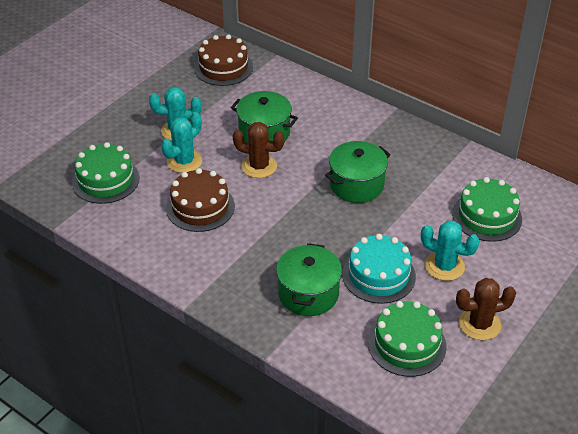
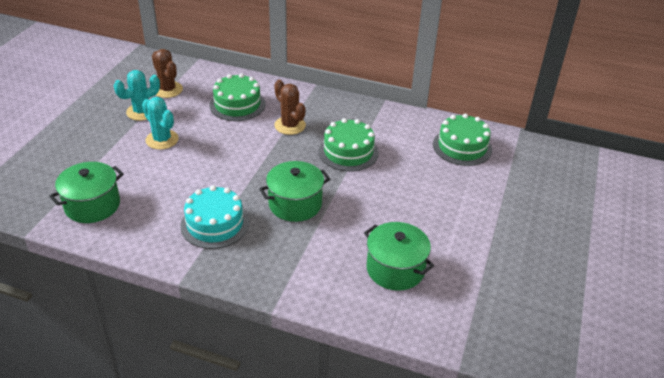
brown cake: 2 -> 0
turquoise cactus: 3 -> 2

